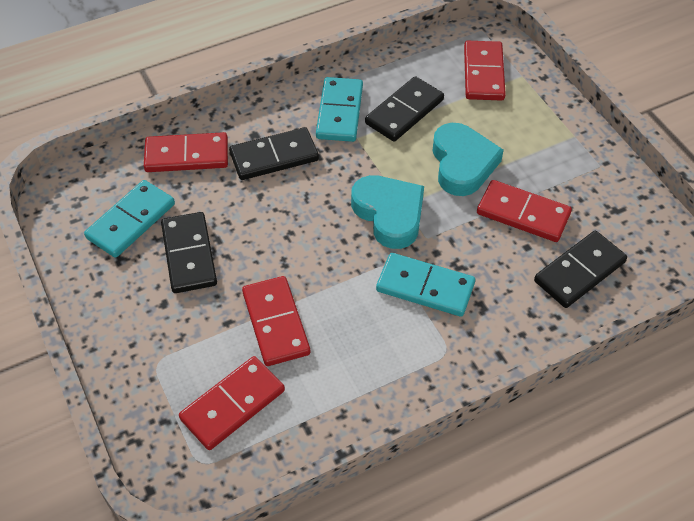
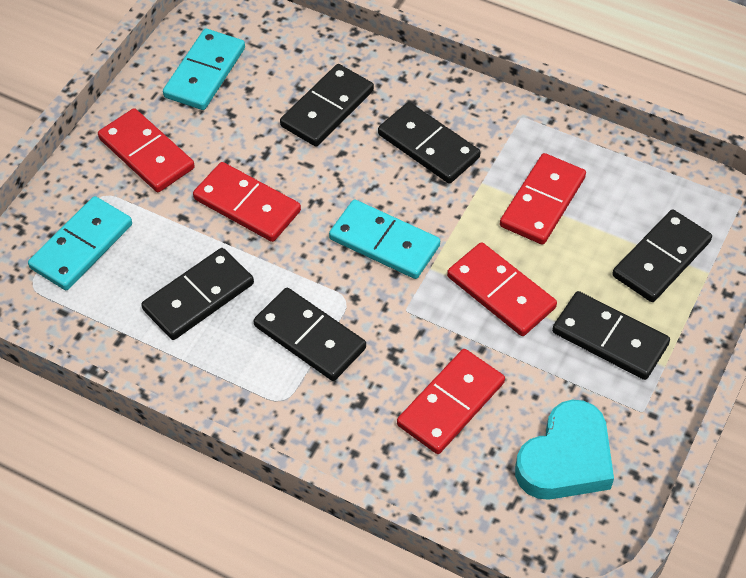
black domino: 4 -> 6
turquoise heart: 2 -> 1

